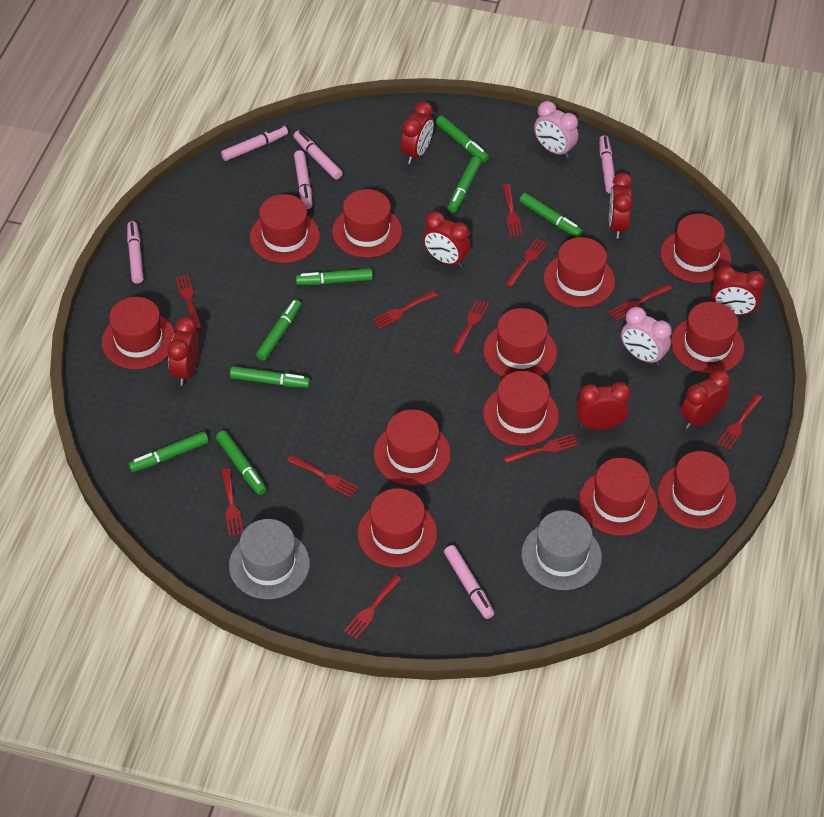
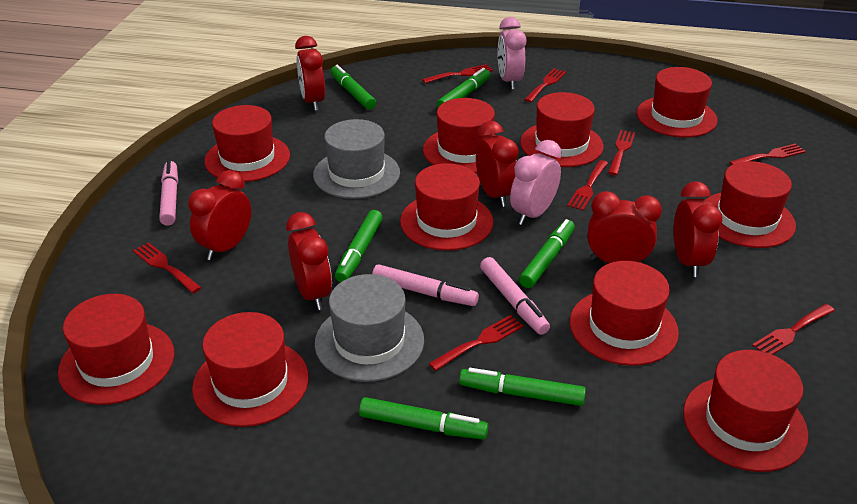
green marker: 8 -> 6
pink marker: 6 -> 3
red clock: 7 -> 6
red fork: 11 -> 8
red hat: 12 -> 10

